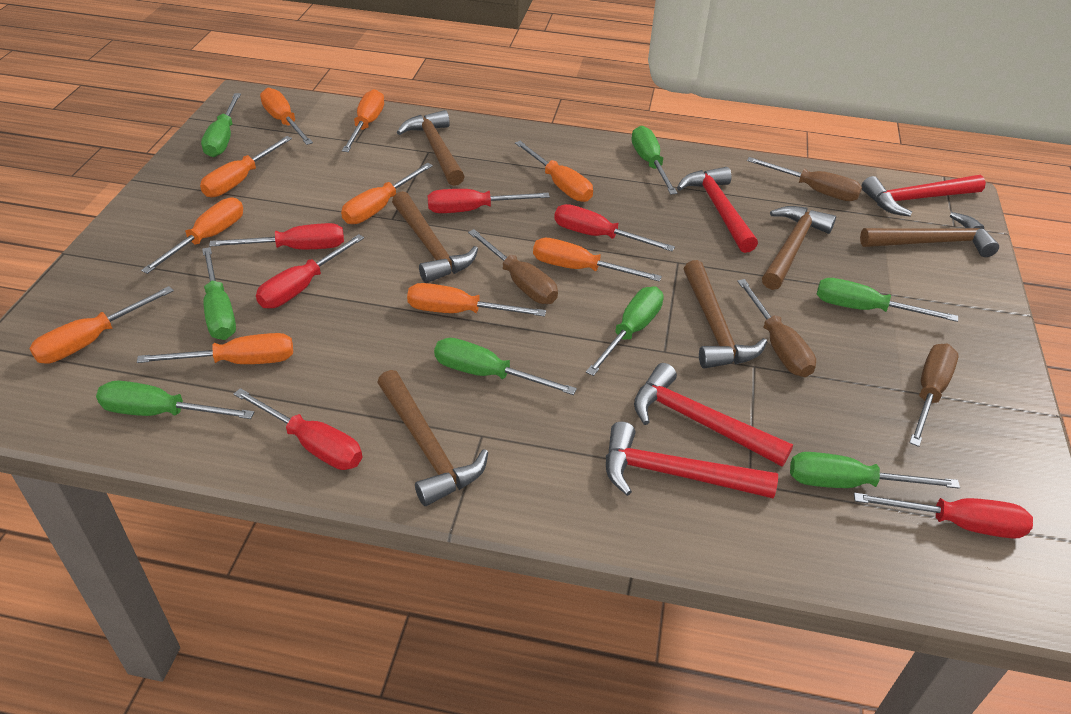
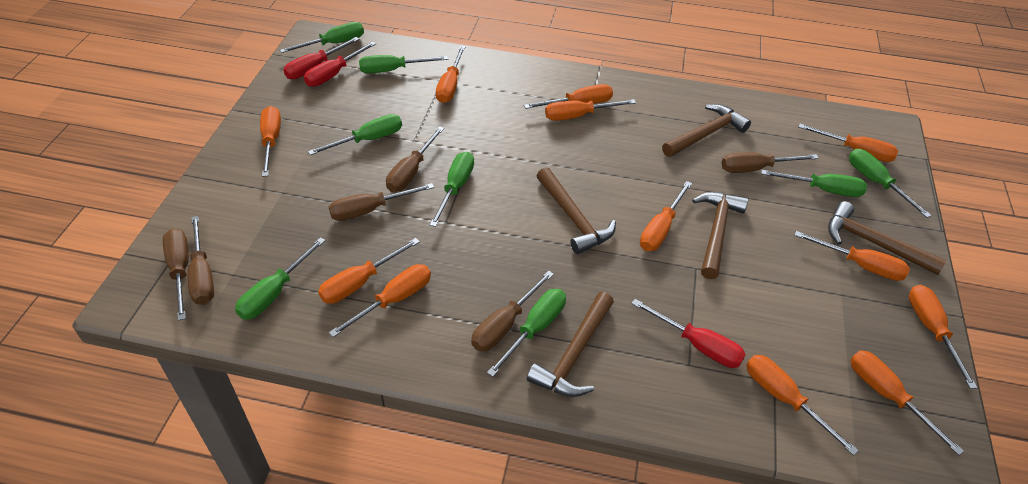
brown hammer: 6 -> 5
brown screwdriver: 4 -> 6
orange screwdriver: 10 -> 12
red hammer: 4 -> 0
red screwdriver: 6 -> 3

